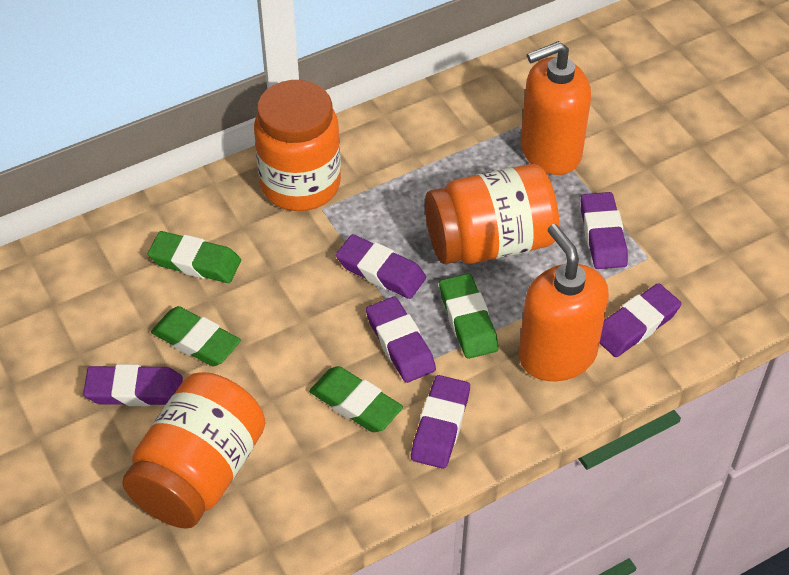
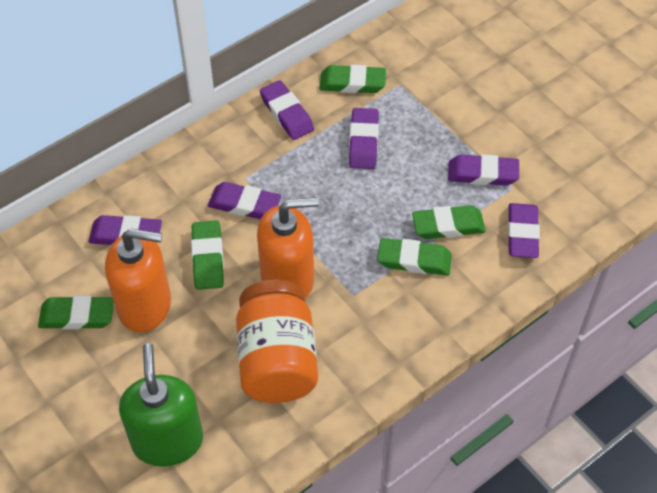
green eraser: 4 -> 5
green soap dispenser: 0 -> 1
orange jar: 3 -> 1

